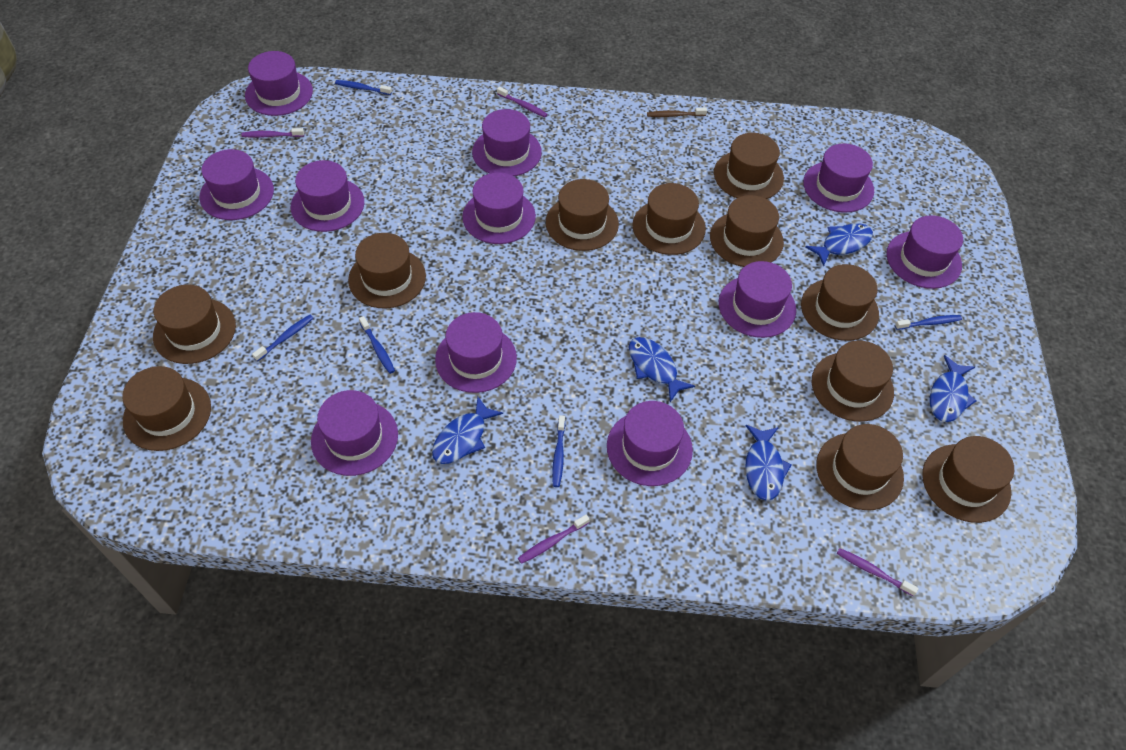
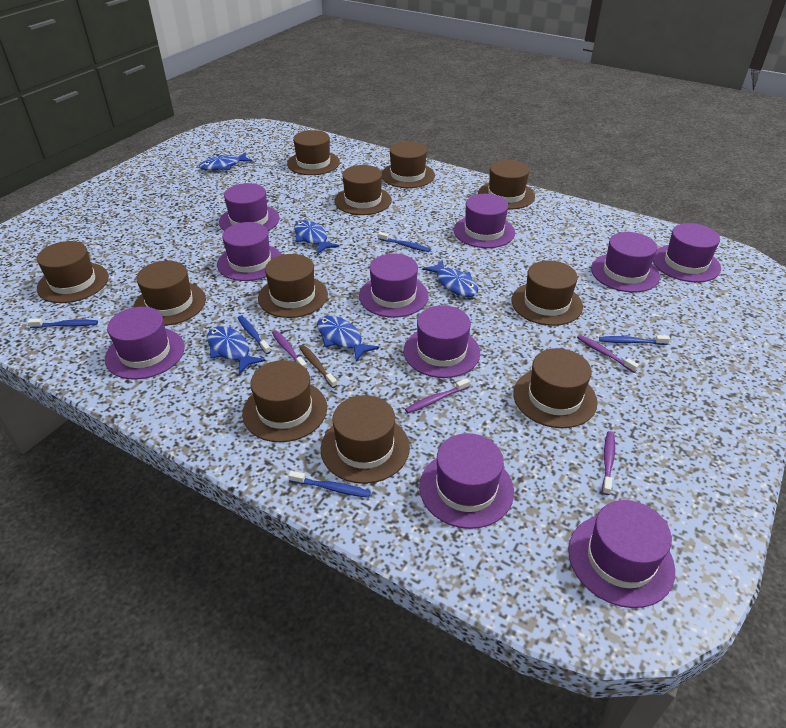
purple hat: 11 -> 10

